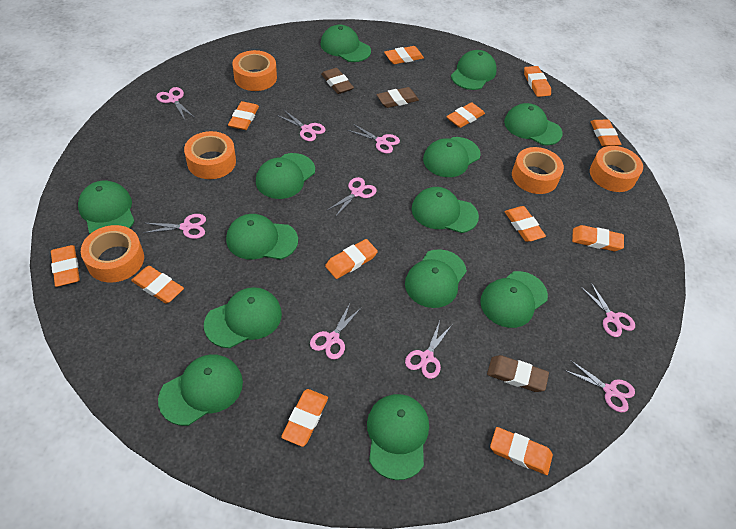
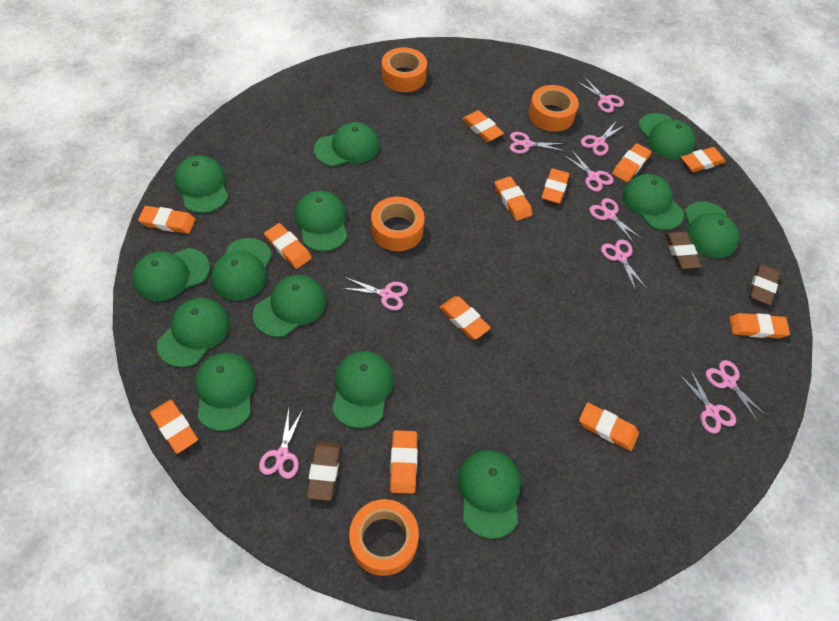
orange tape: 5 -> 4
pink scissors: 9 -> 10

